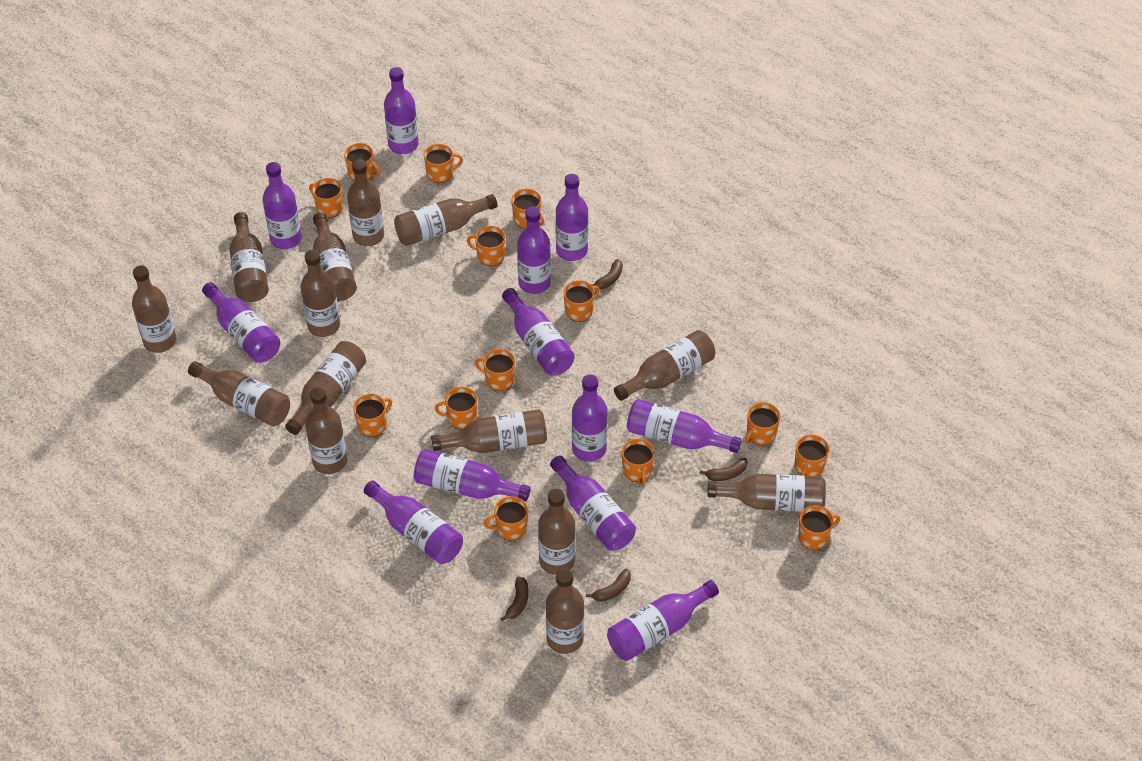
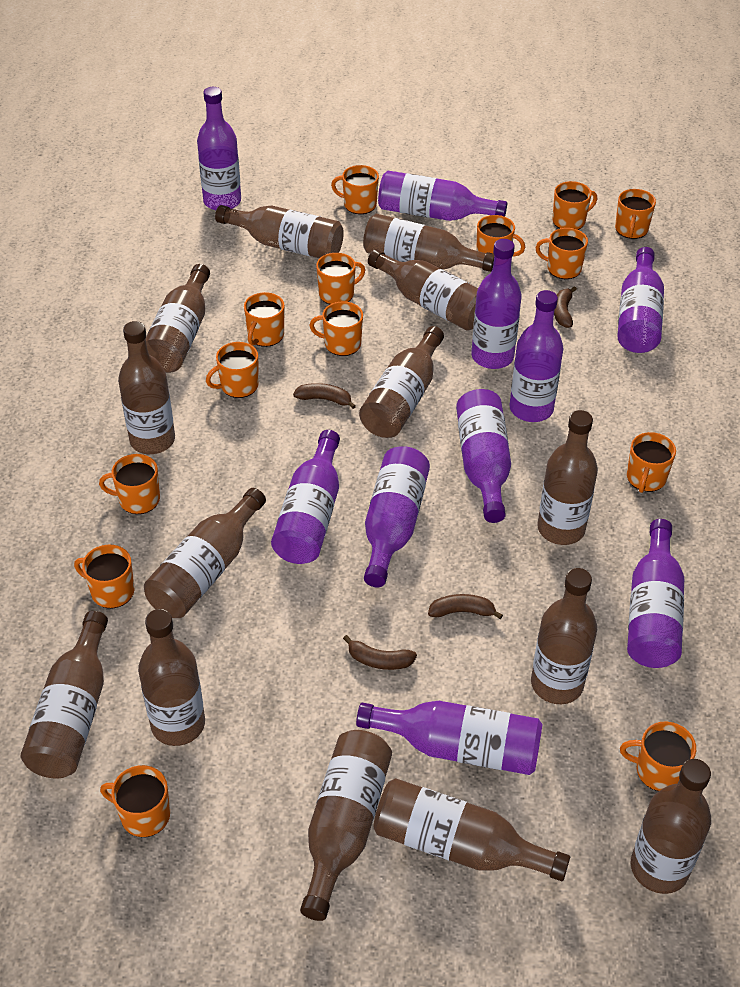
purple bottle: 12 -> 10

